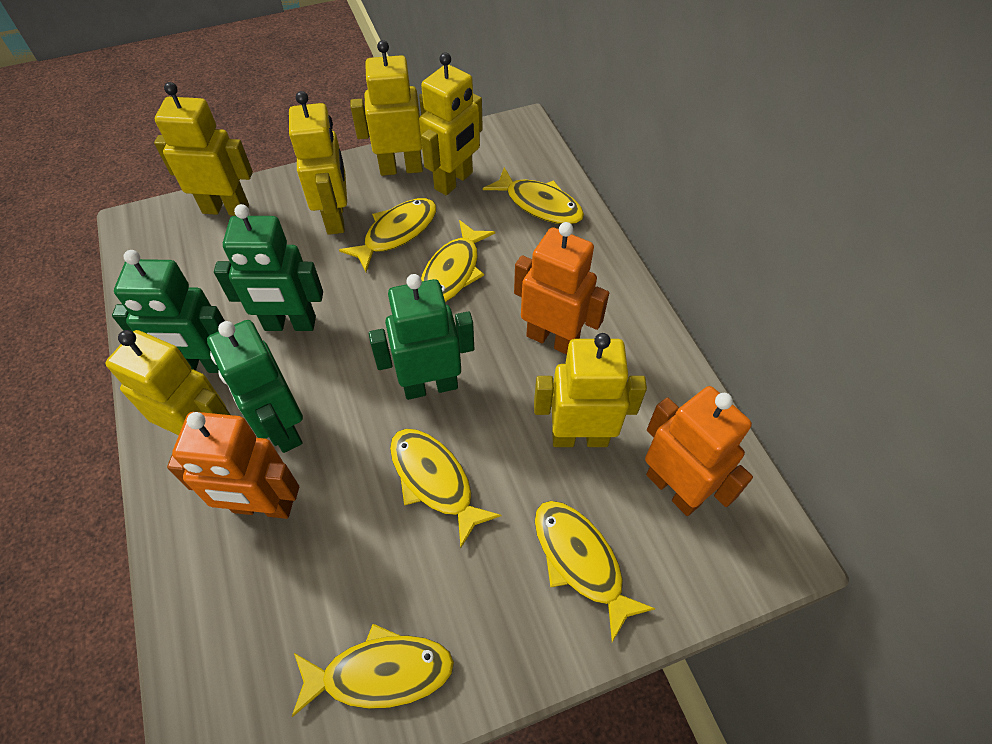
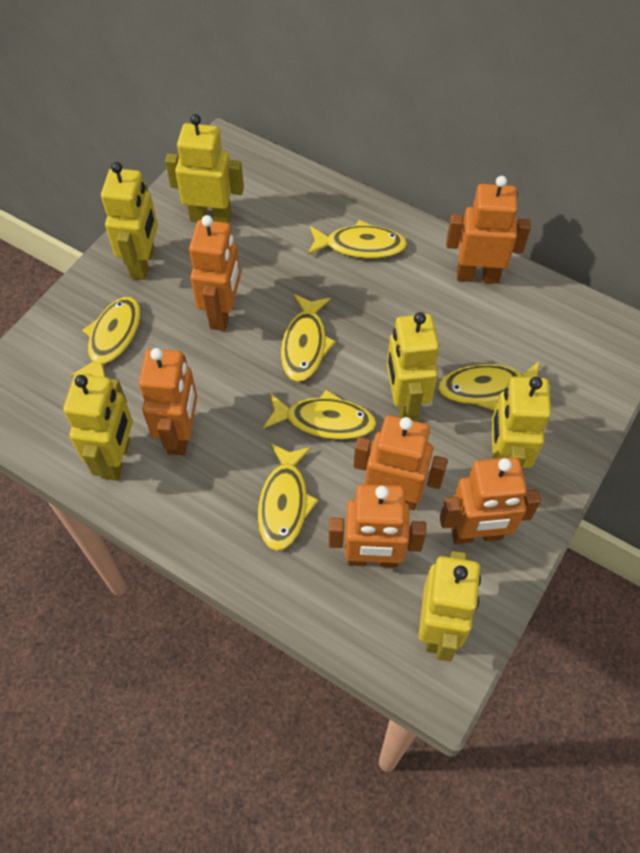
green robot: 4 -> 0
orange robot: 3 -> 6

